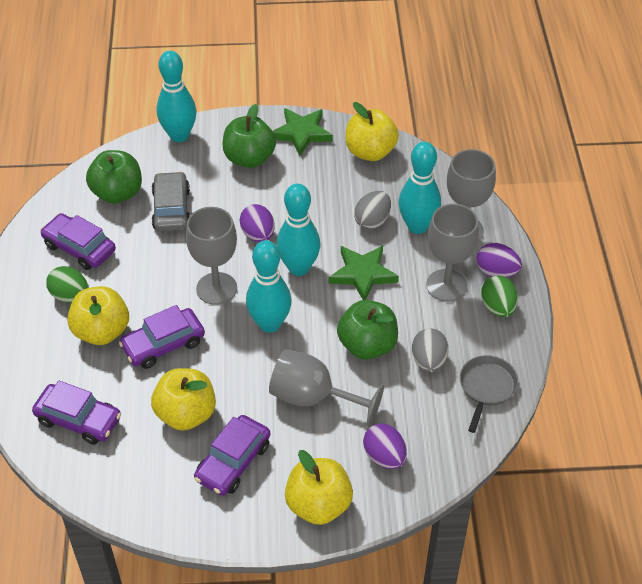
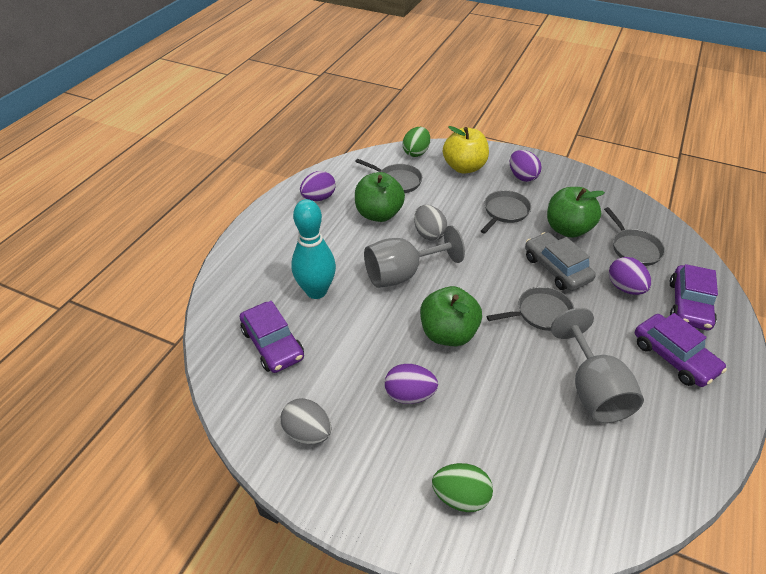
green star: 2 -> 0
grey goblet: 4 -> 2
grey pan: 1 -> 4
purple car: 4 -> 3
purple egg: 3 -> 4
turquoise bowling pin: 4 -> 1
yellow apple: 4 -> 1

